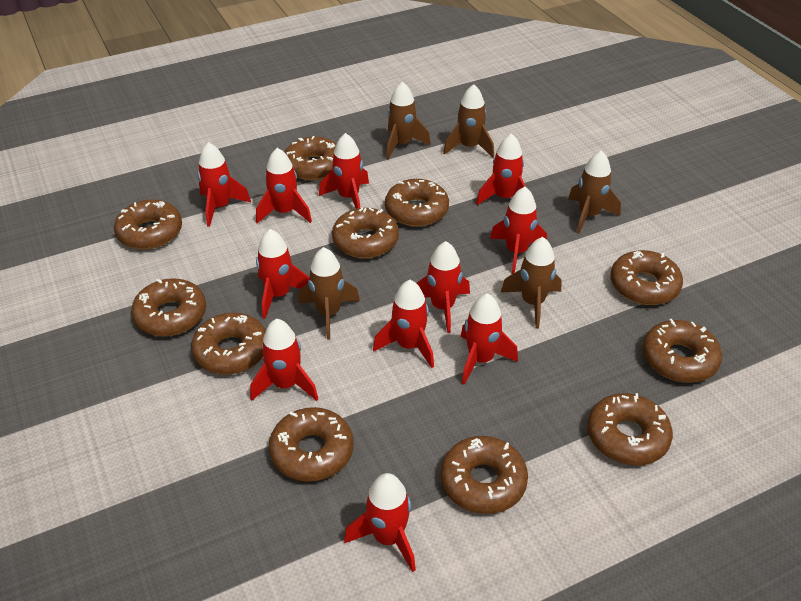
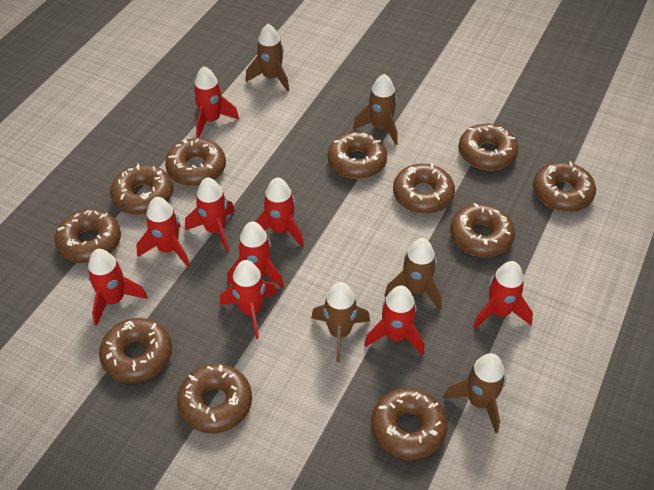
red rocket: 11 -> 9

